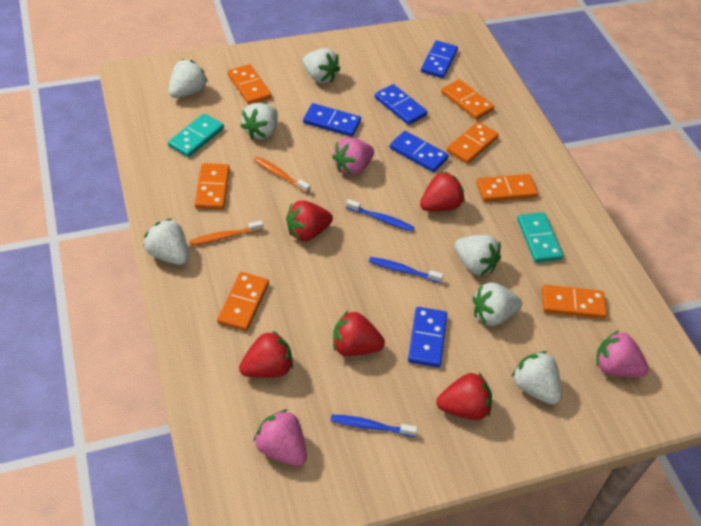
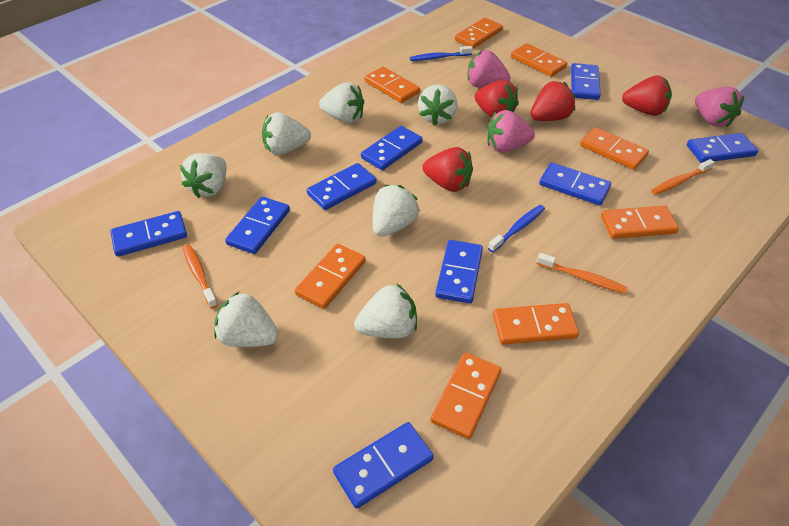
blue domino: 5 -> 9
blue toothbrush: 3 -> 2
orange domino: 7 -> 8
orange toothbrush: 2 -> 3
red strawberry: 5 -> 4
turquoise domino: 2 -> 0

